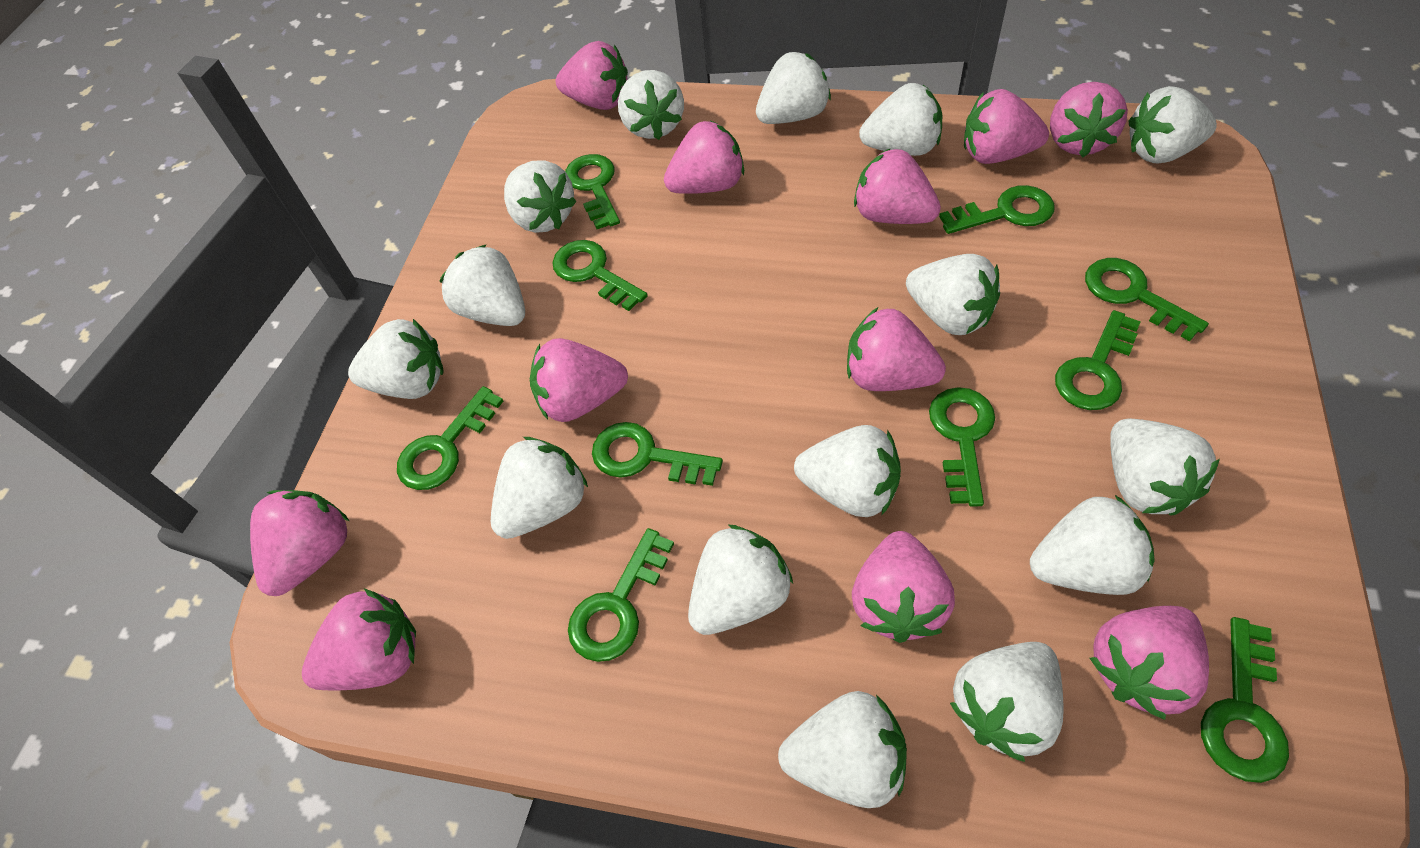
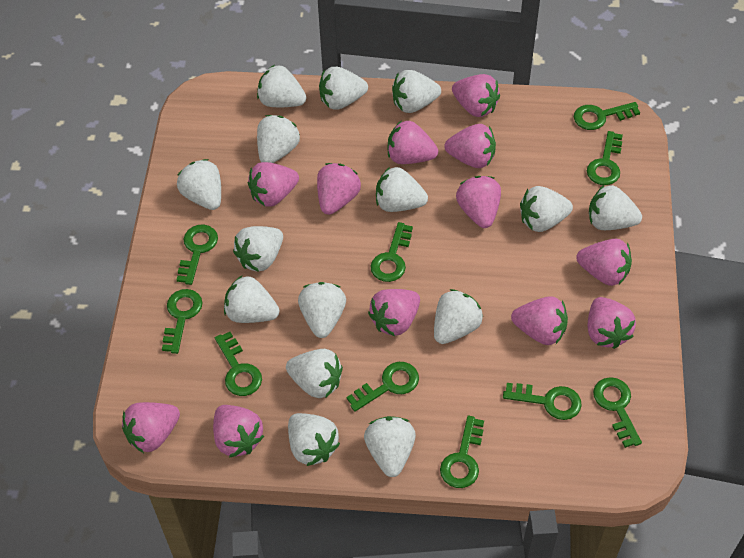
pink strawberry: 11 -> 12

